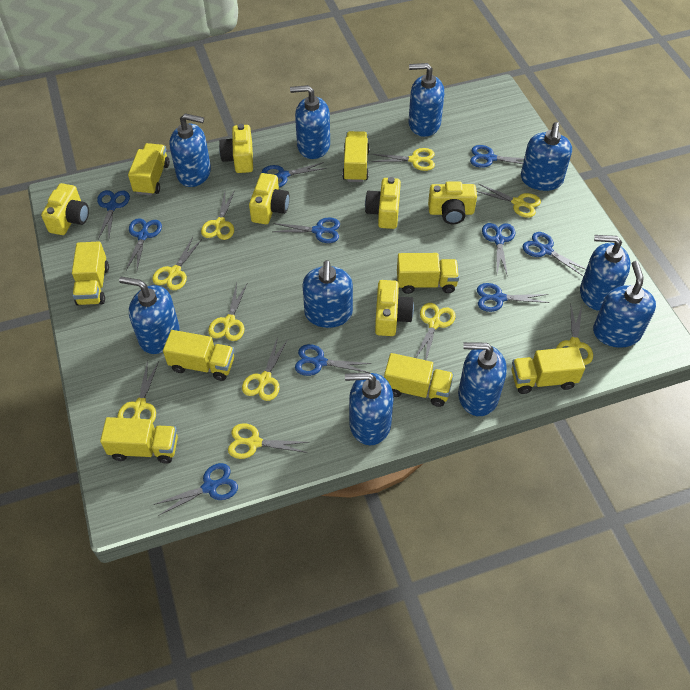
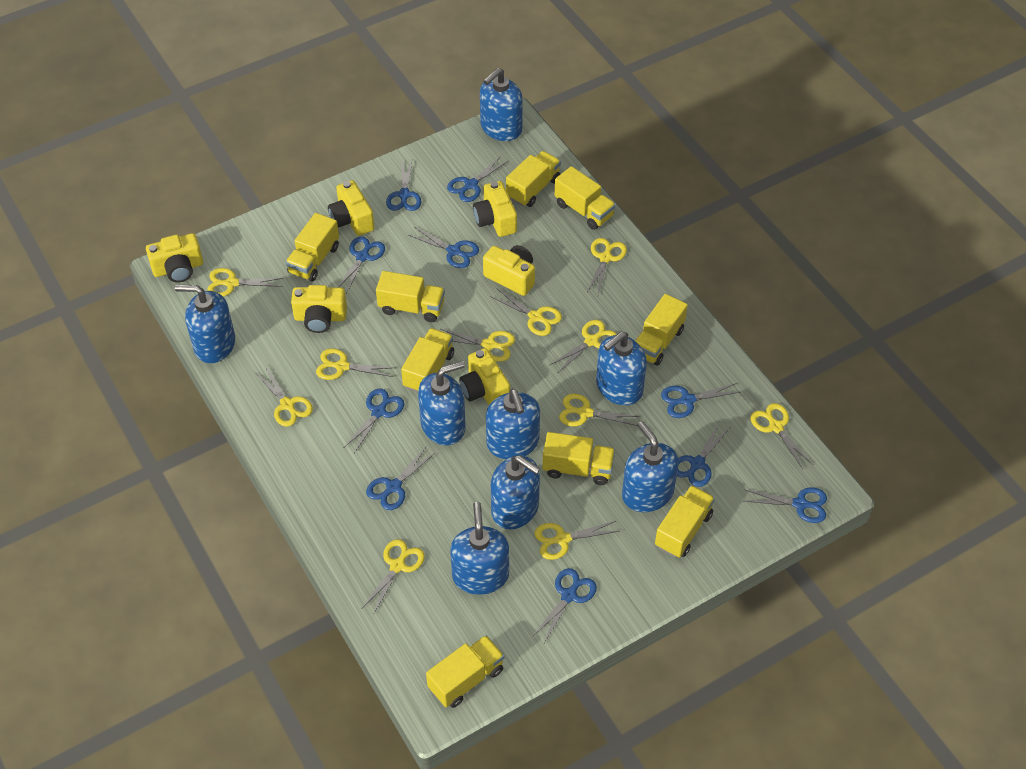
blue soap dispenser: 10 -> 8
yellow scissors: 10 -> 11
yellow truck: 8 -> 9

